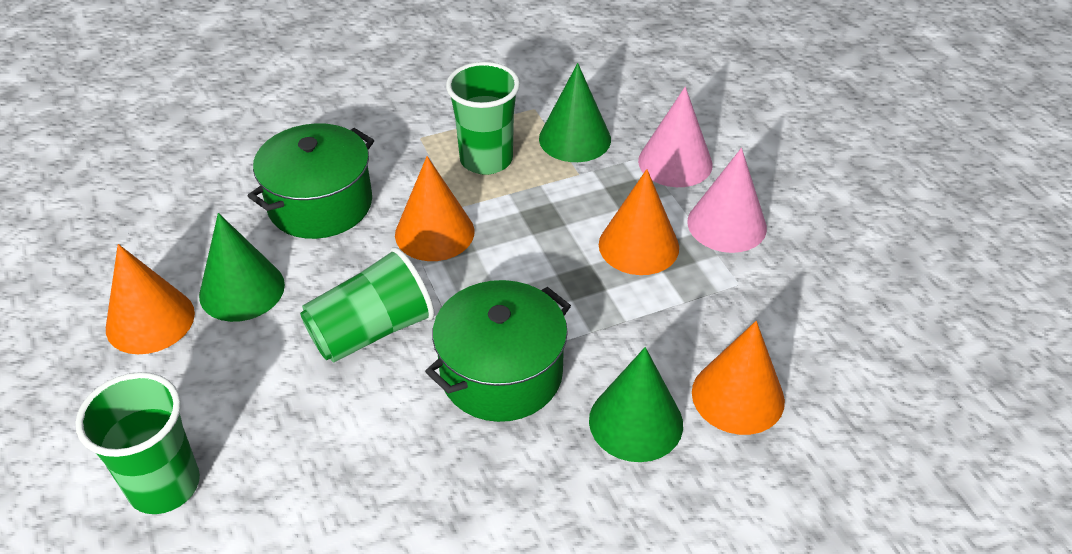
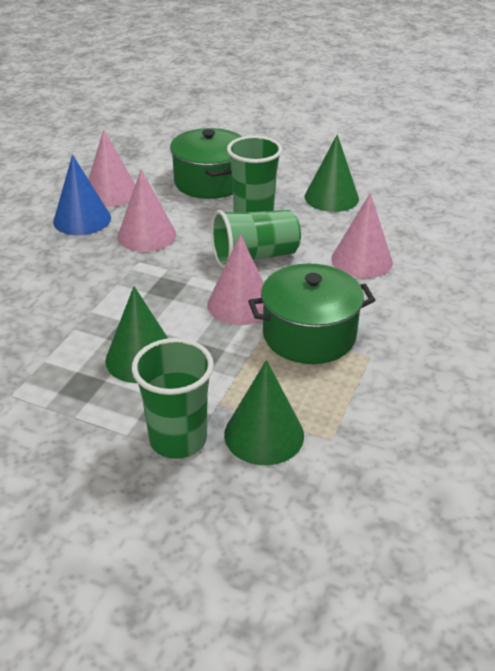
blue cone: 0 -> 1
orange cone: 4 -> 0
pink cone: 2 -> 4

